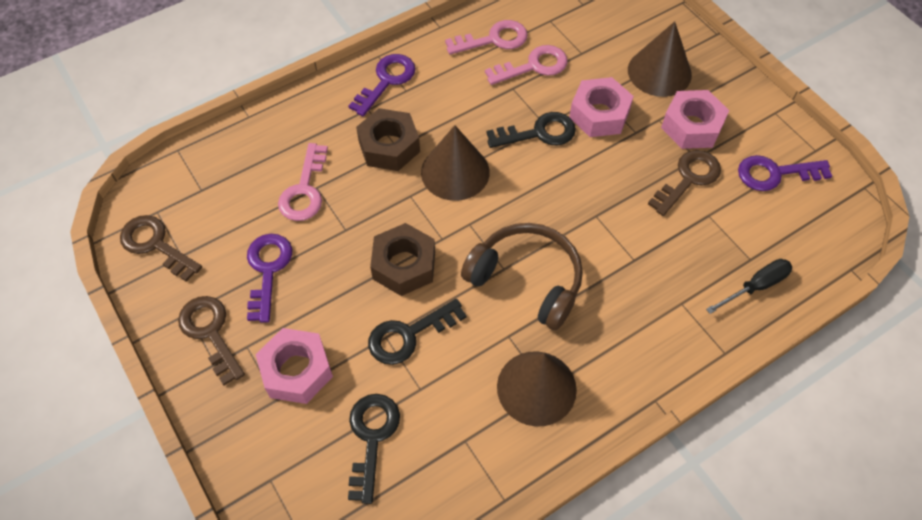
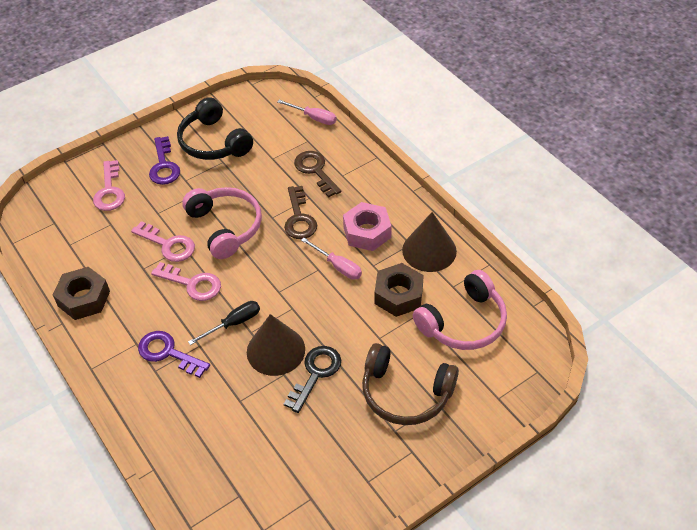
black headphones: 0 -> 1
black key: 3 -> 1
brown cone: 3 -> 2
brown key: 3 -> 2
pink headphones: 0 -> 2
pink nut: 3 -> 1
pink screwdriver: 0 -> 2
purple key: 3 -> 2

